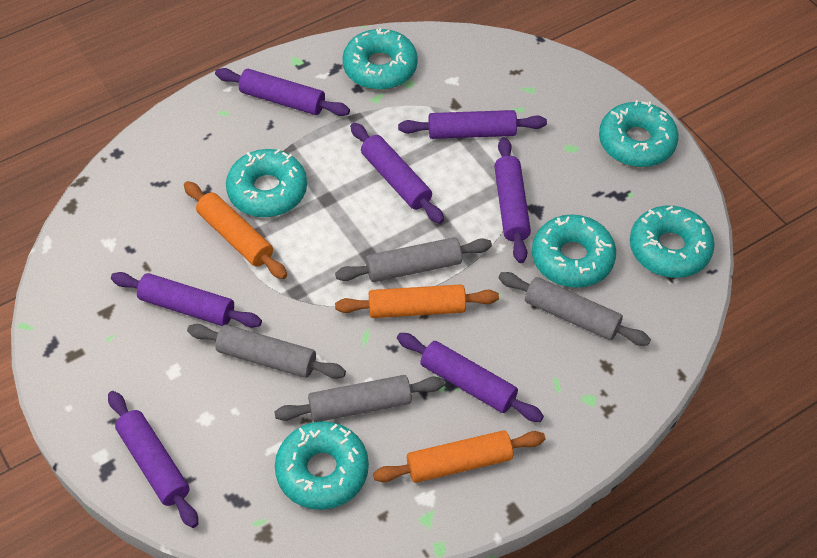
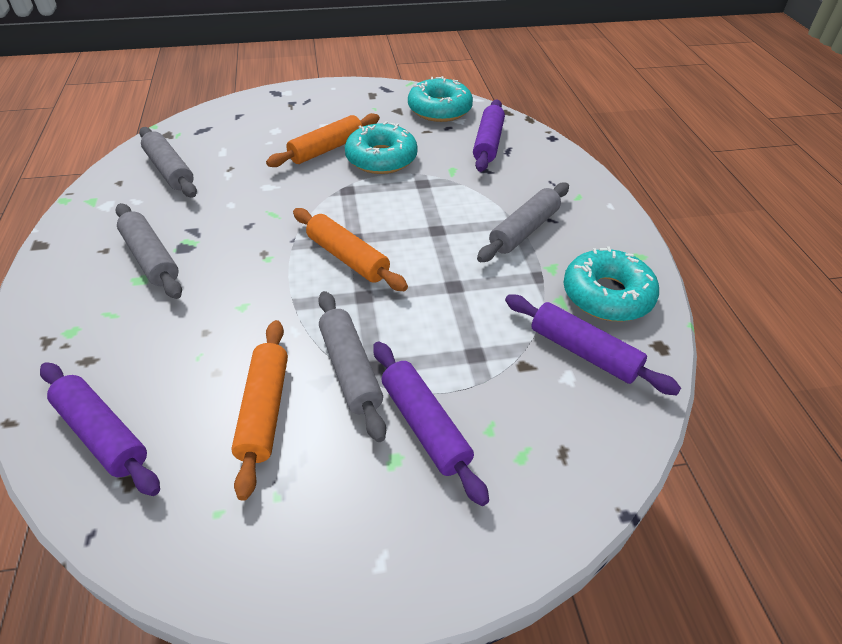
purple rolling pin: 7 -> 4
turquoise donut: 6 -> 3

